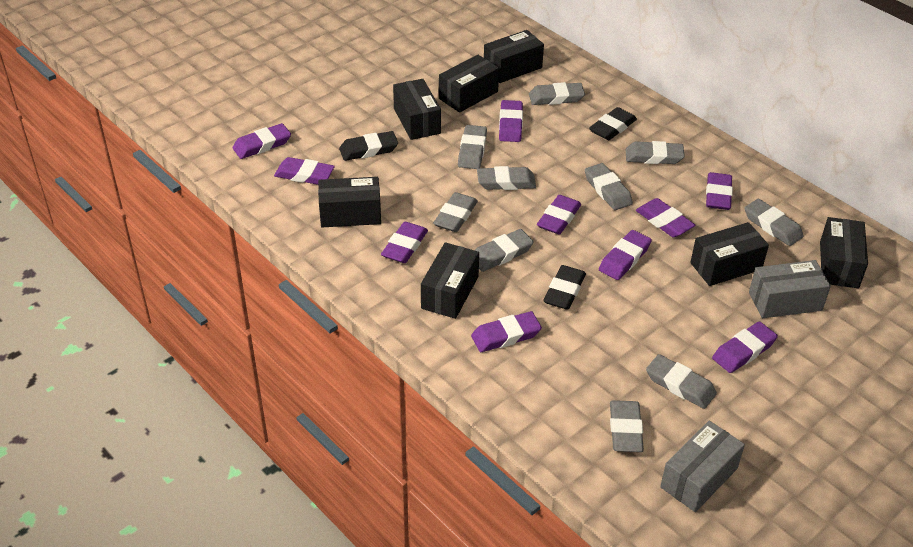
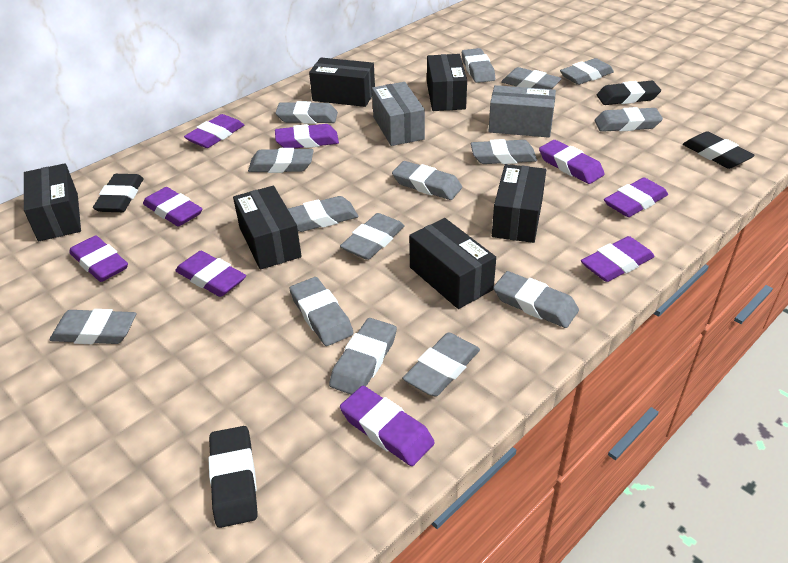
black box: 7 -> 6
black eraser: 3 -> 4
grey eraser: 10 -> 15
purple eraser: 10 -> 9

